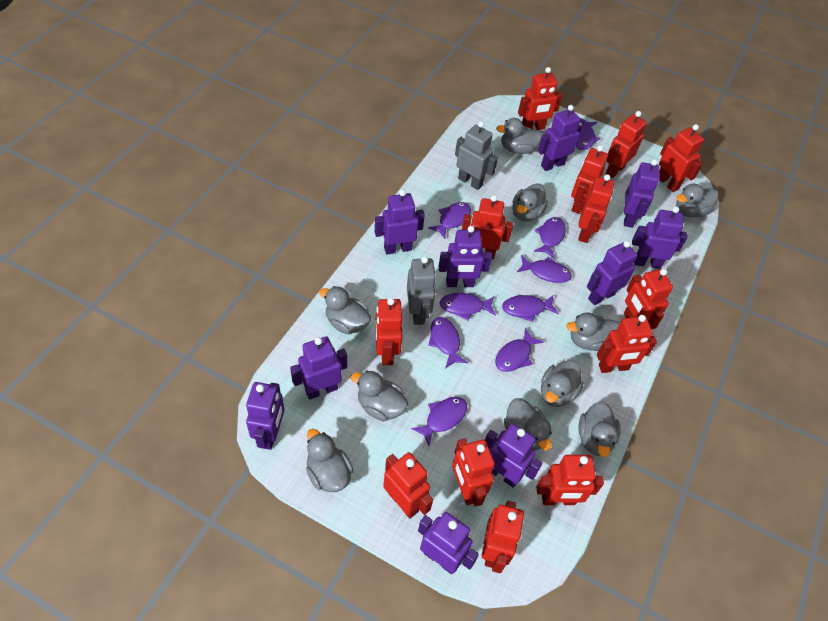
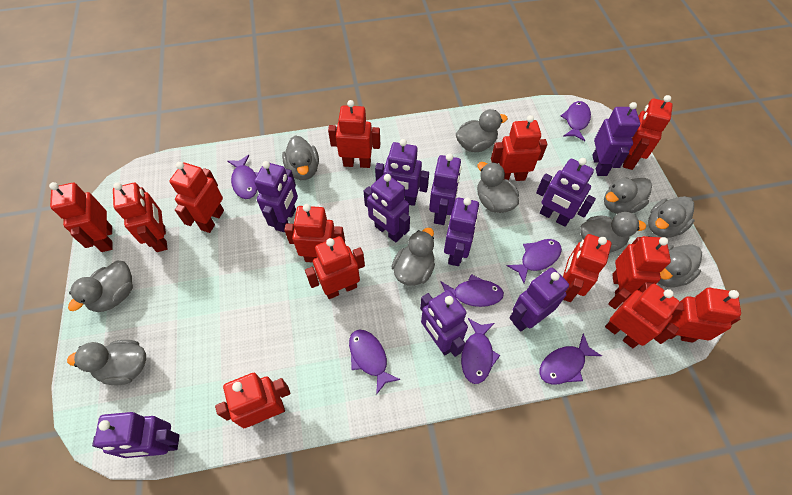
grey robot: 2 -> 0
purple fish: 9 -> 7

